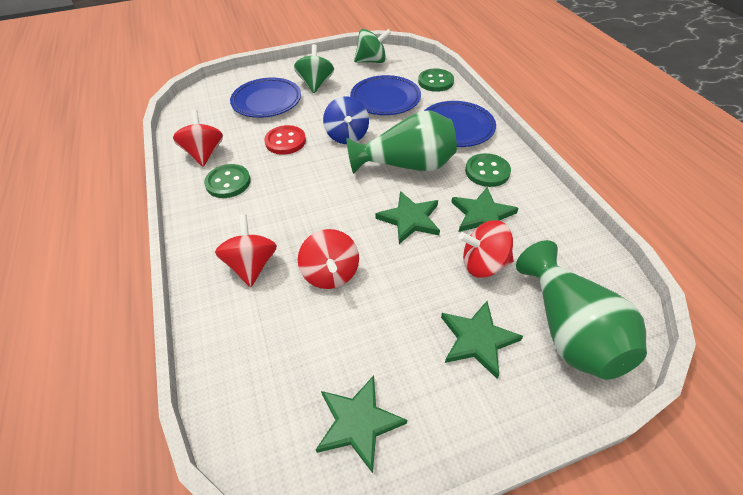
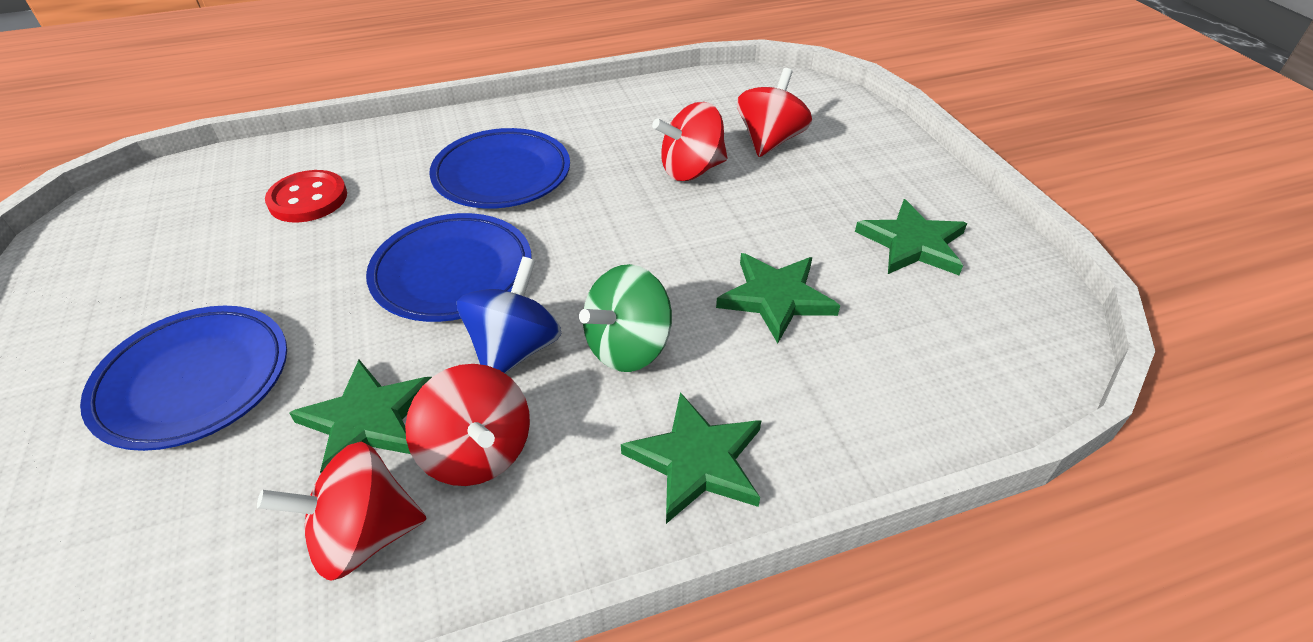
green button: 3 -> 0
green spinning top: 2 -> 1
green vase: 2 -> 0

